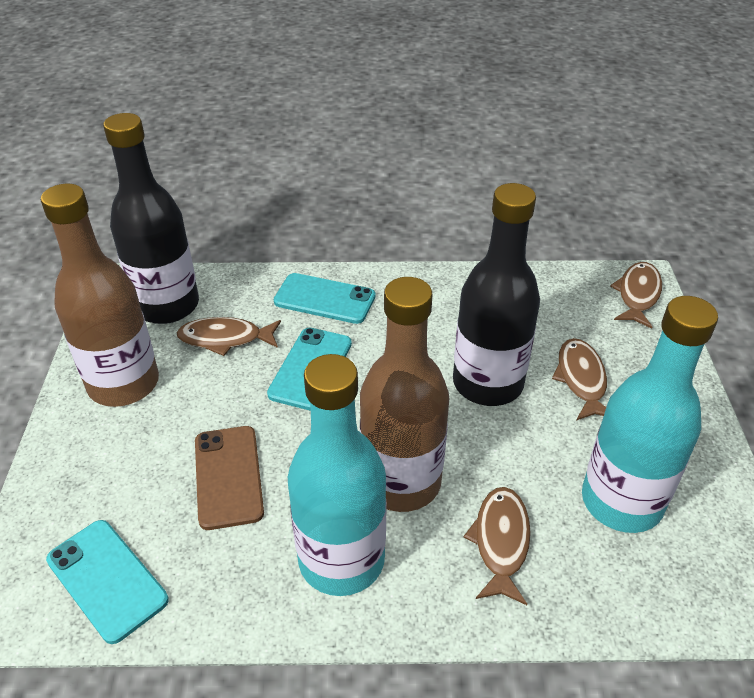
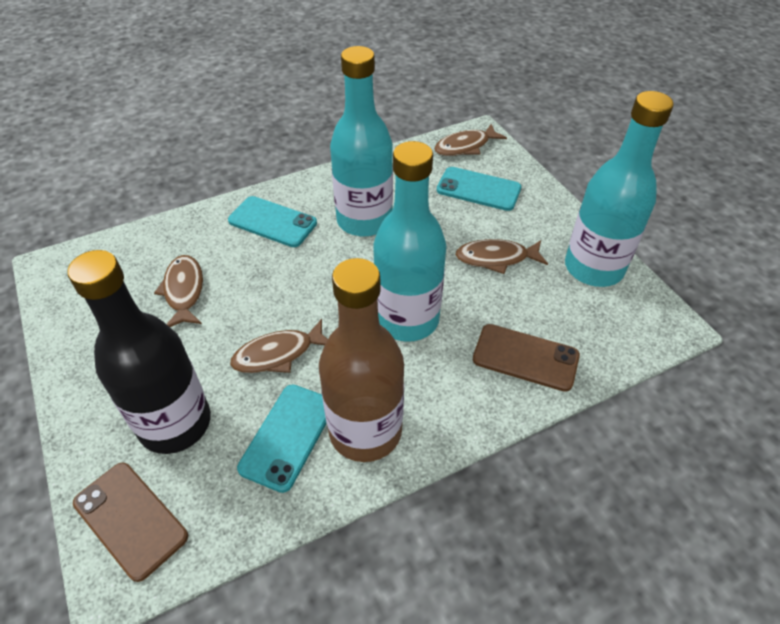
black bottle: 2 -> 1
brown bottle: 2 -> 1
brown phone: 1 -> 2
turquoise bottle: 2 -> 3

